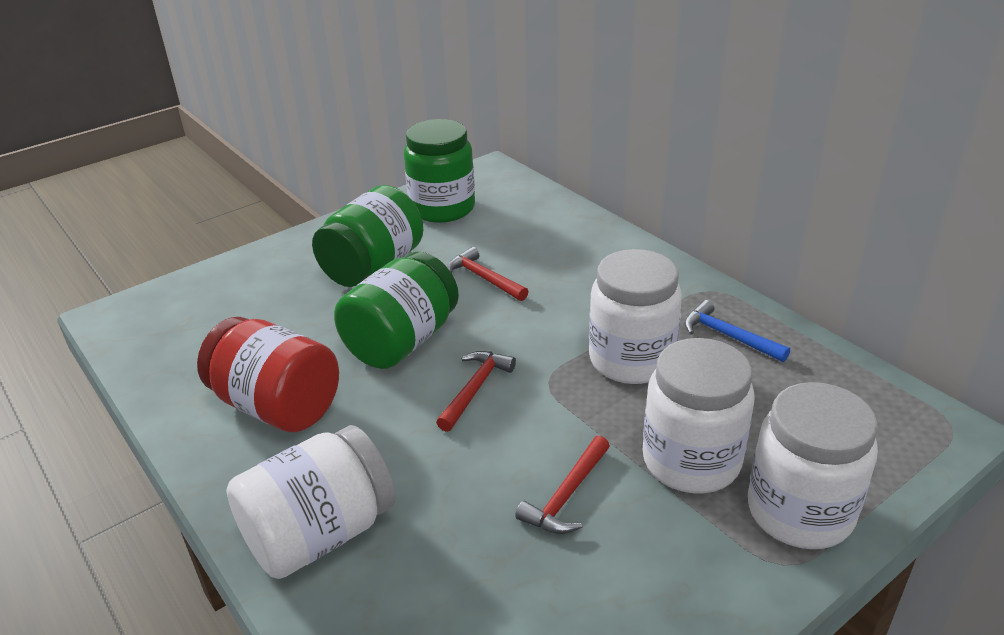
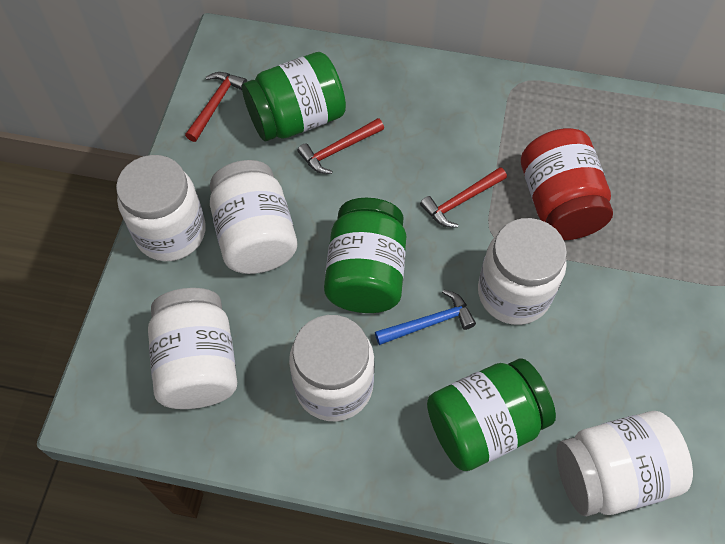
white jar: 4 -> 6

